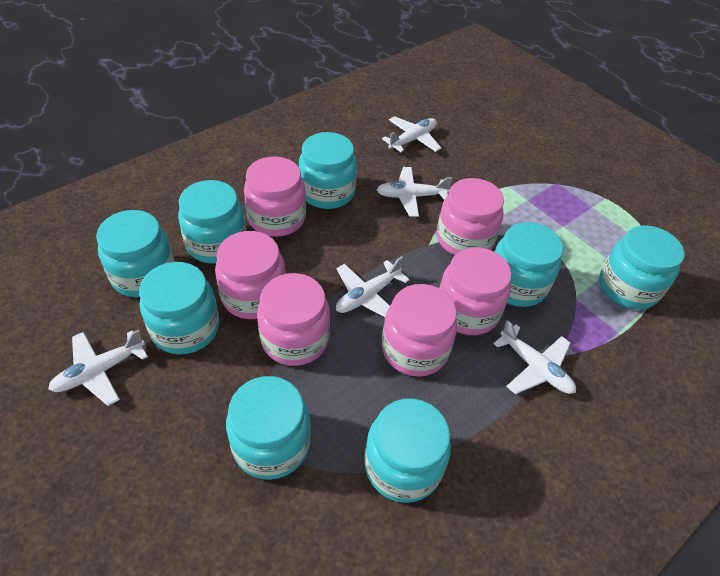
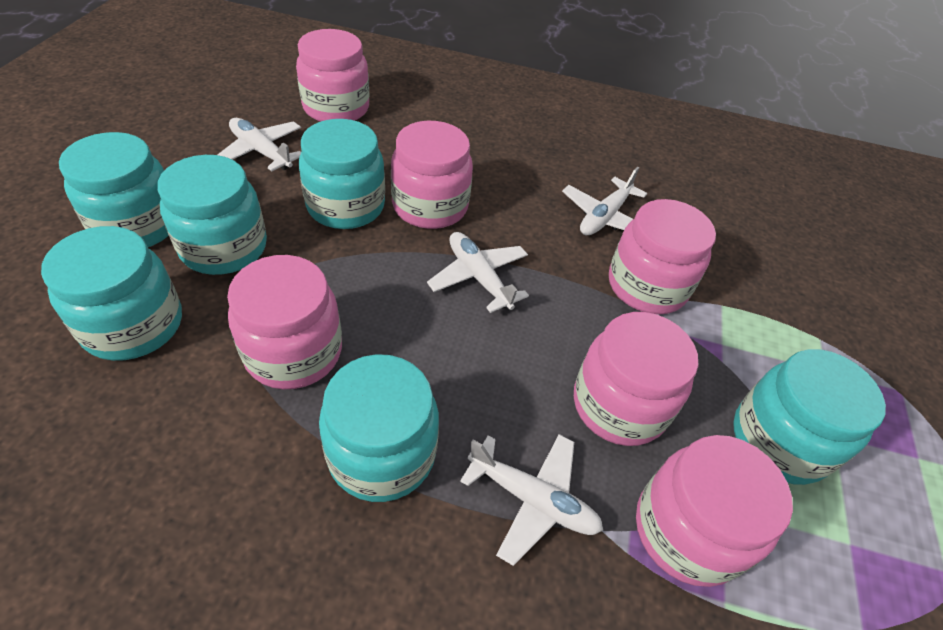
turquoise jar: 8 -> 6
white plane: 5 -> 4

